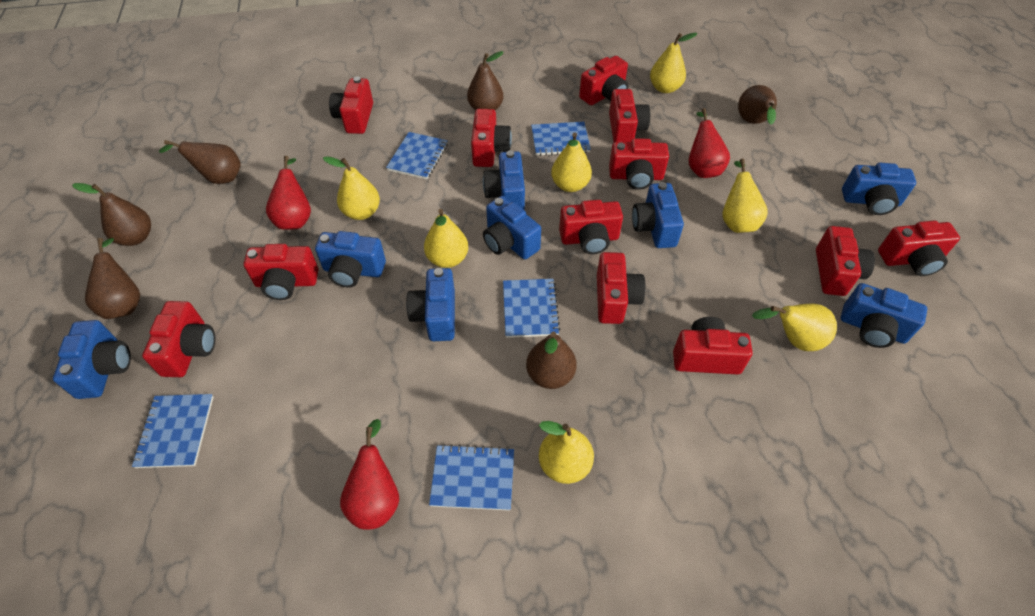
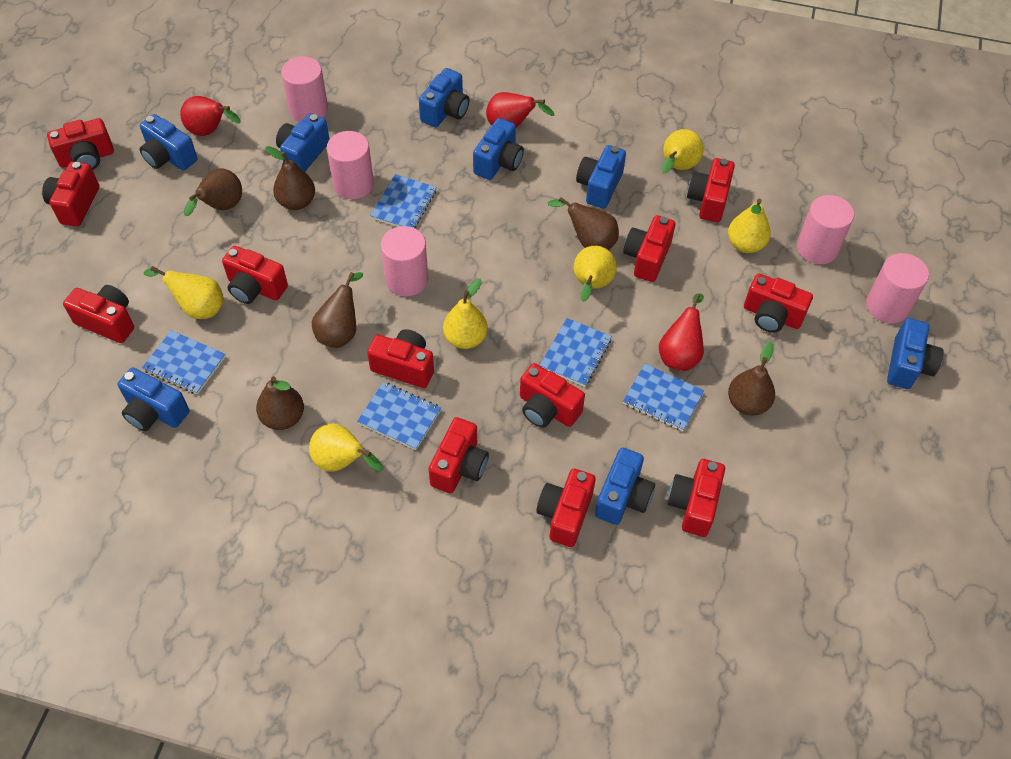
pink cylinder: 0 -> 5
yellow pear: 7 -> 6

